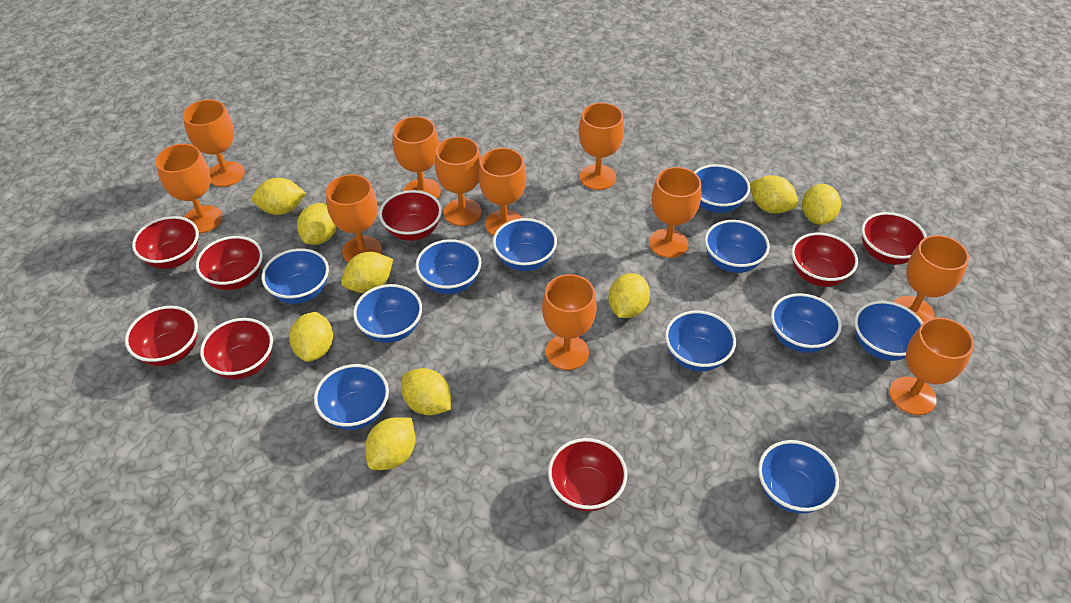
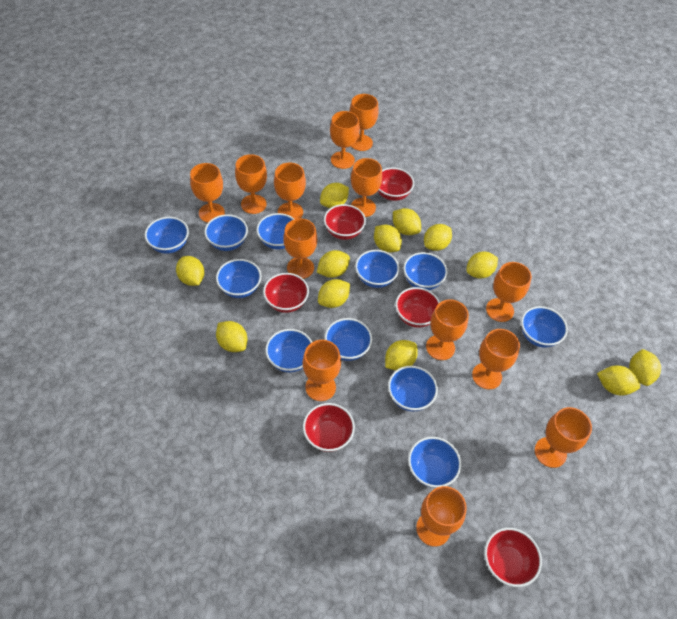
orange goblet: 11 -> 13
red bowl: 8 -> 6
yellow lemon: 9 -> 12

